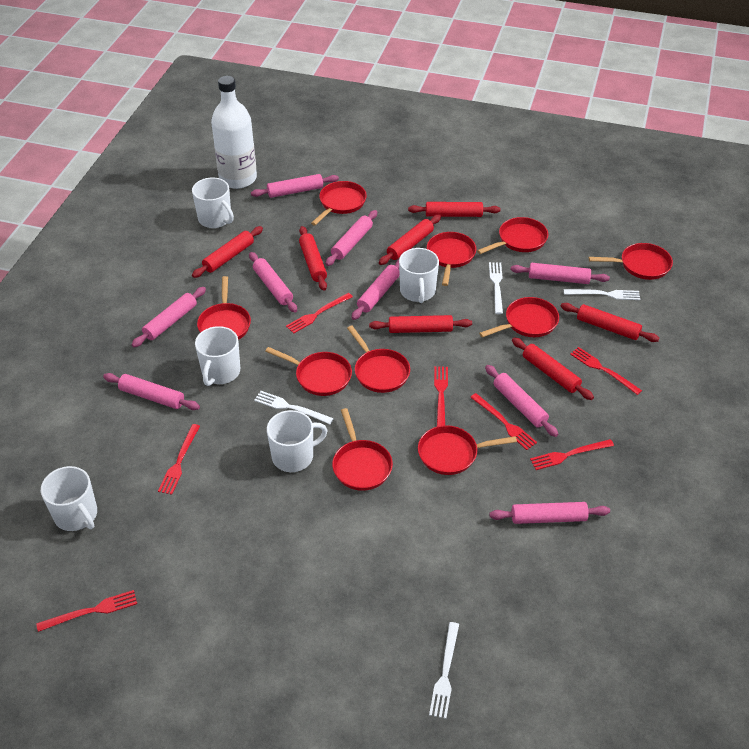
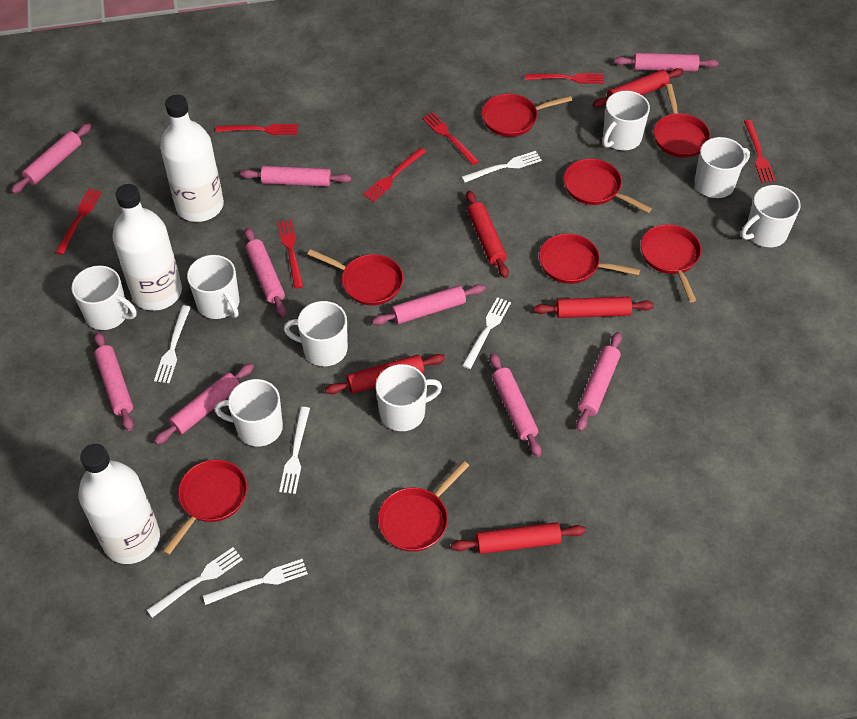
red pan: 10 -> 8
red rolling pin: 7 -> 5
white bottle: 1 -> 3
white fork: 4 -> 6
white mug: 5 -> 8

